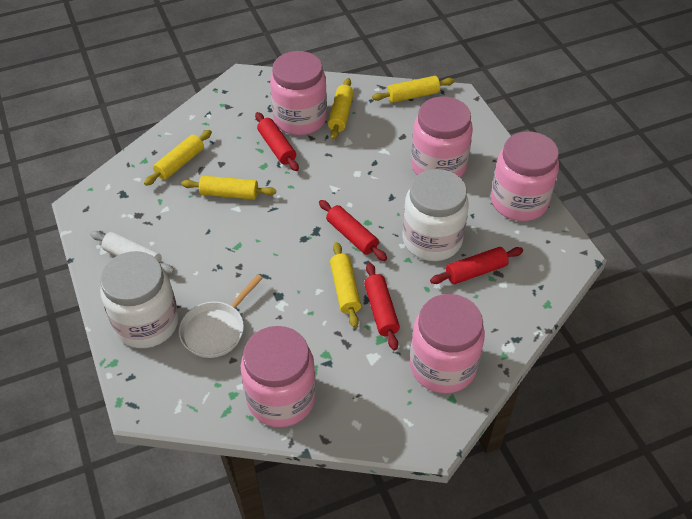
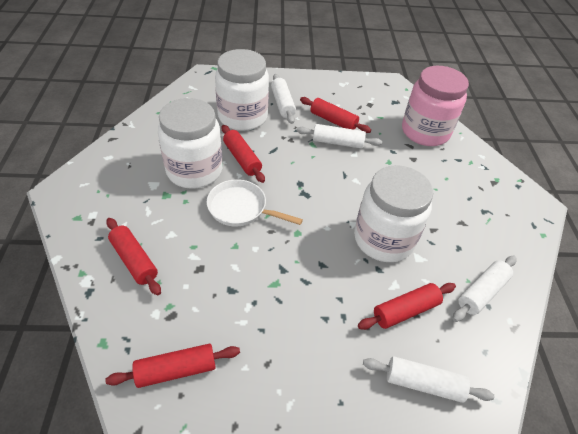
pink jar: 5 -> 1
red rolling pin: 4 -> 5
white jar: 2 -> 3
white rolling pin: 1 -> 4
yellow rolling pin: 5 -> 0

